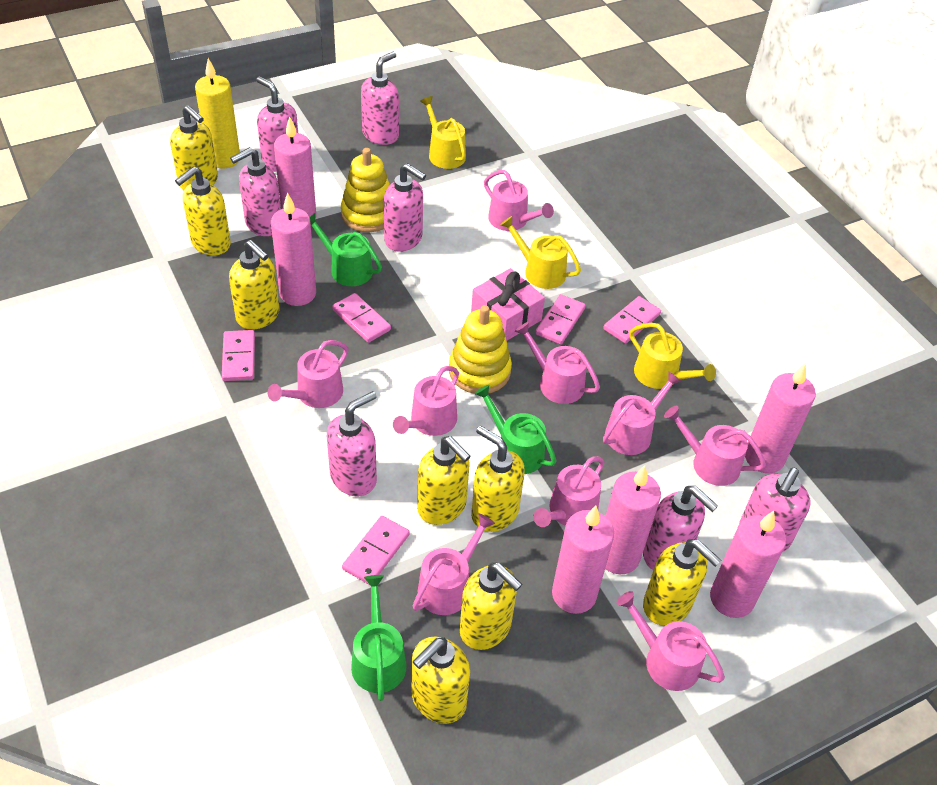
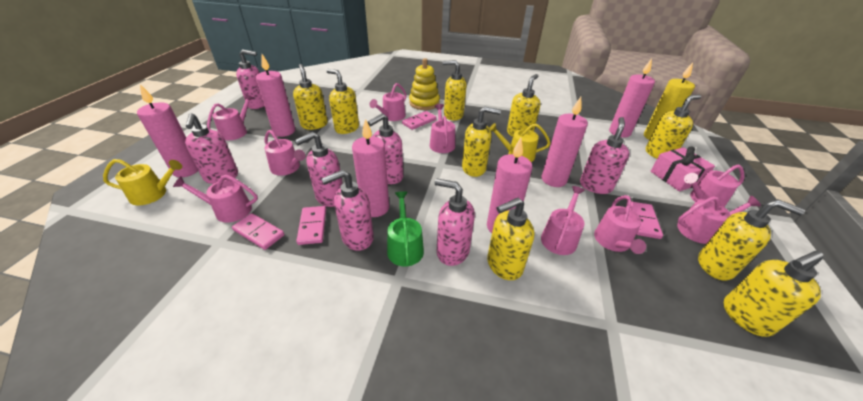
green watering can: 3 -> 1
pink domino: 5 -> 4
yellow soap dispenser: 8 -> 9
yellow stacking toy: 2 -> 1
yellow watering can: 3 -> 2

